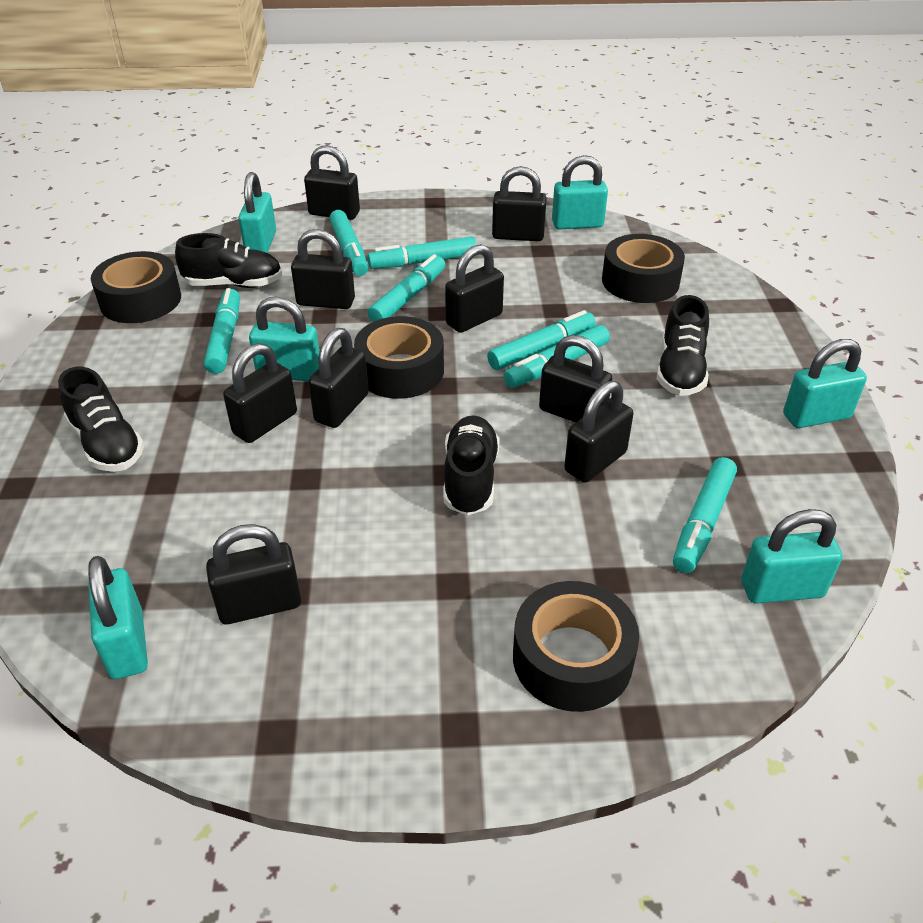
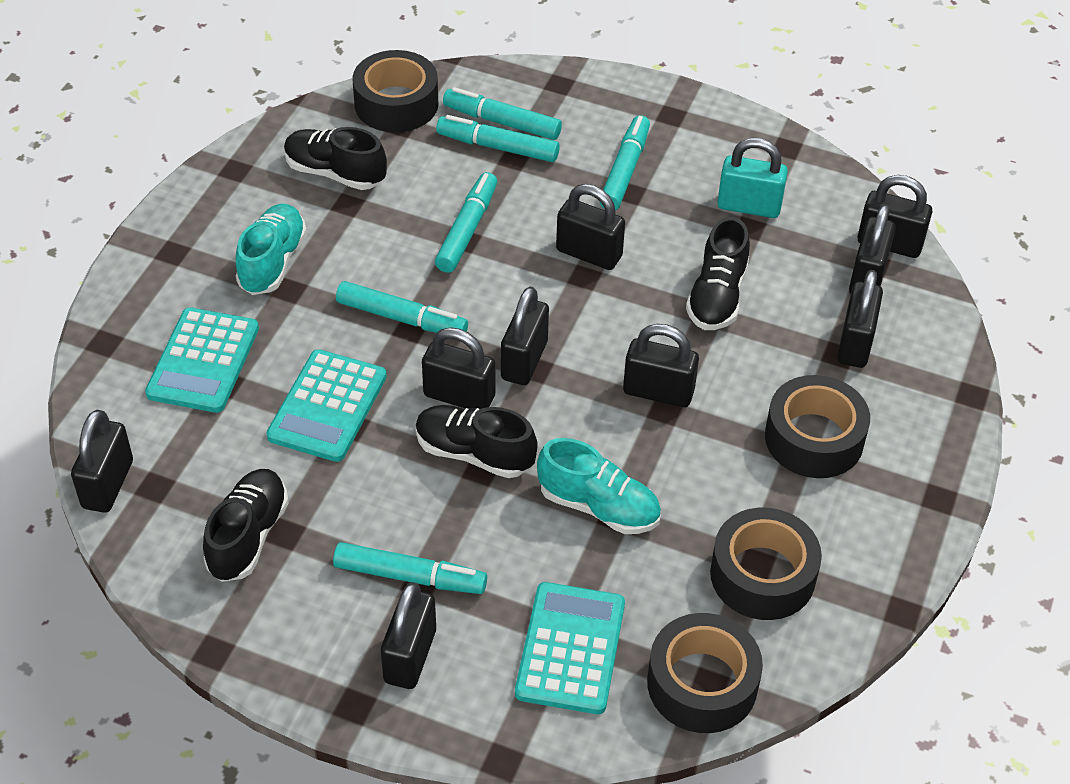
turquoise calculator: 0 -> 3
turquoise marker: 7 -> 6
turquoise padlock: 6 -> 1
turquoise shoe: 0 -> 2

